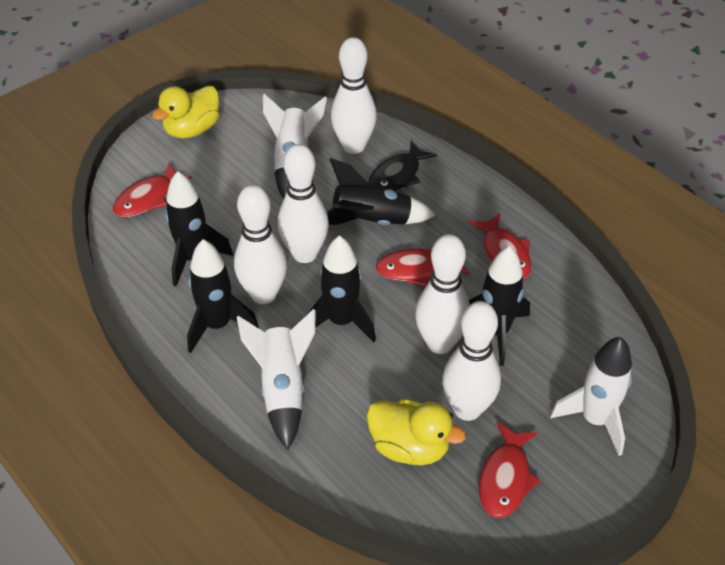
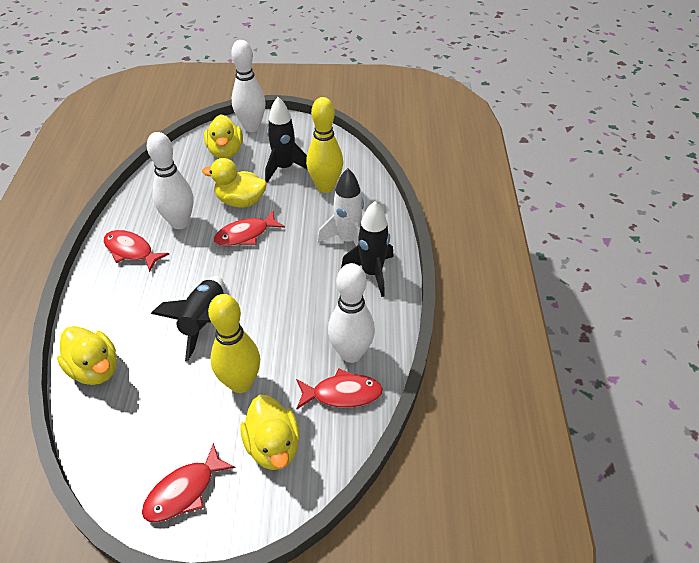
black fish: 1 -> 0
black rocket: 5 -> 3
white bowling pin: 5 -> 3
white rocket: 3 -> 1
yellow bowling pin: 0 -> 2
yellow duck: 2 -> 4

